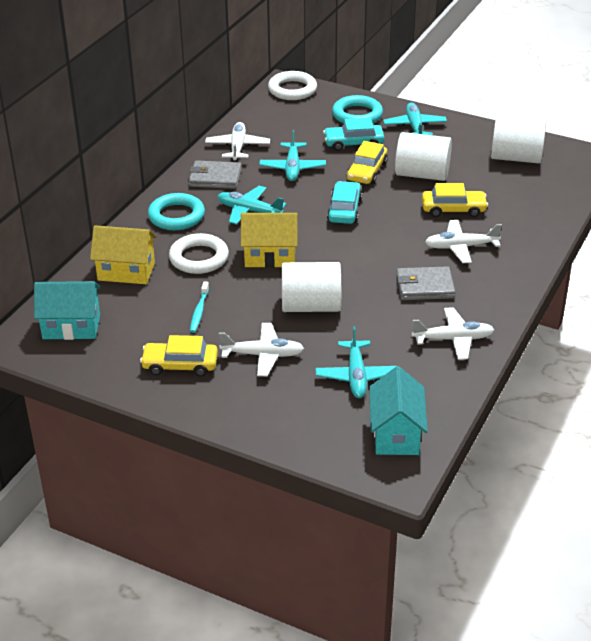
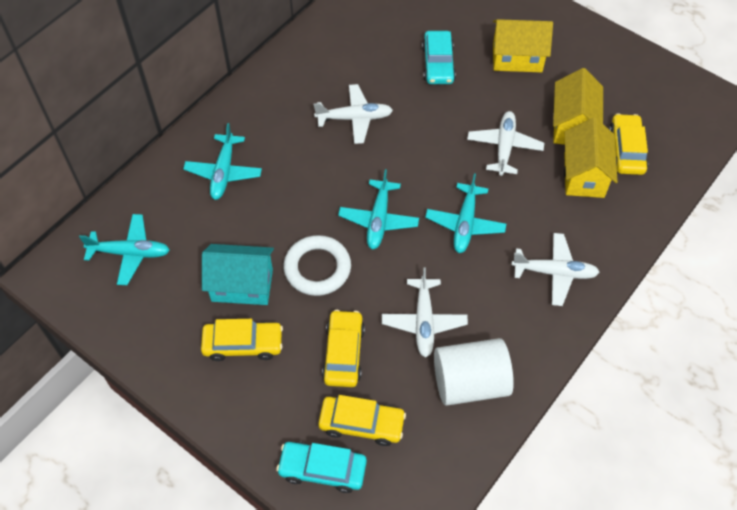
grey wallet: 2 -> 0
turquoise house: 2 -> 1
turquoise ring: 2 -> 0
turquoise toothbrush: 1 -> 0
white cylinder: 3 -> 1
white ring: 2 -> 1
yellow car: 3 -> 4
yellow house: 2 -> 3

